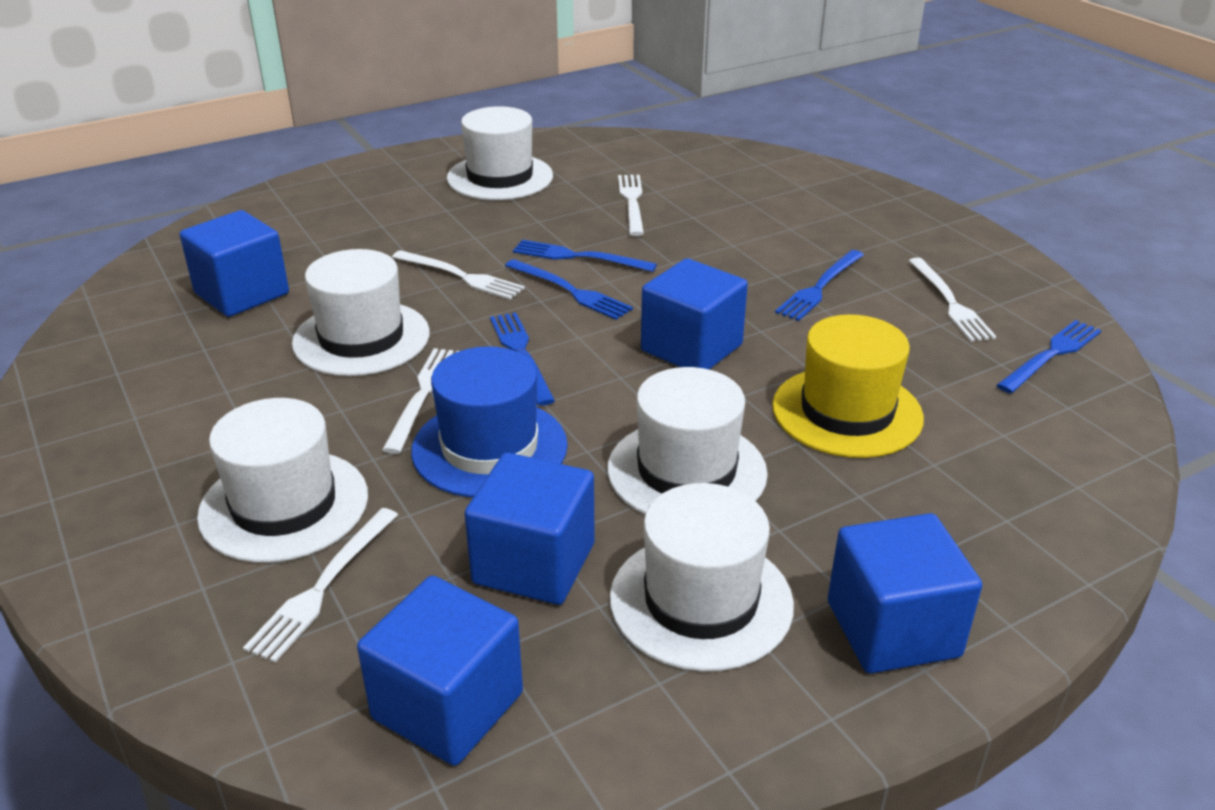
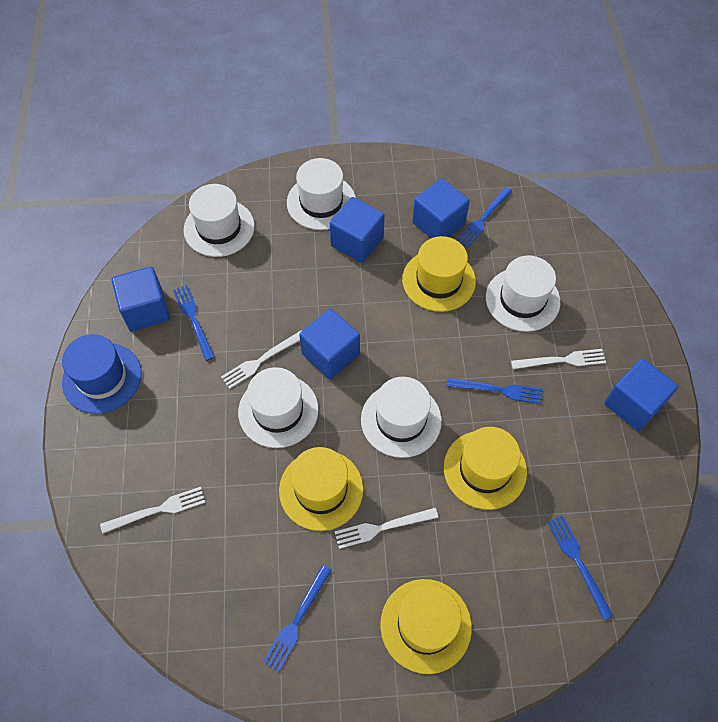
white fork: 5 -> 4
yellow hat: 1 -> 4

